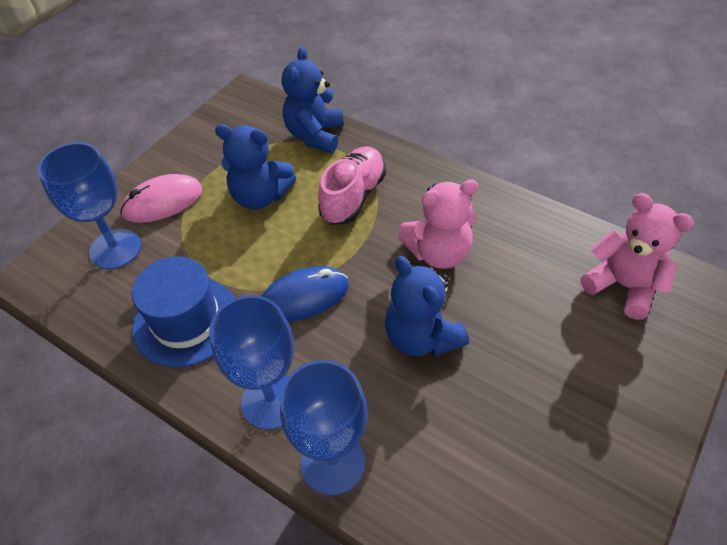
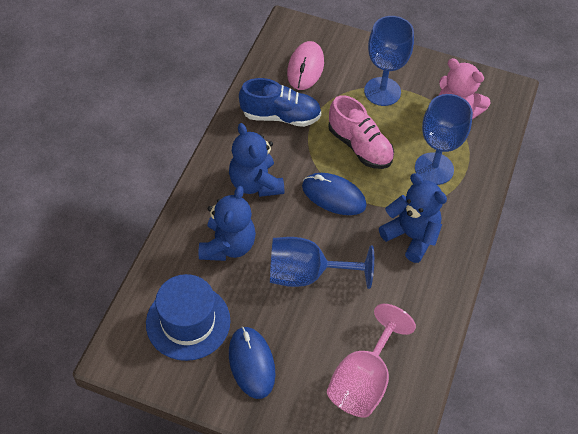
blue mouse: 1 -> 2
blue shoe: 0 -> 1
pink goblet: 0 -> 1
pink teddy bear: 2 -> 1

